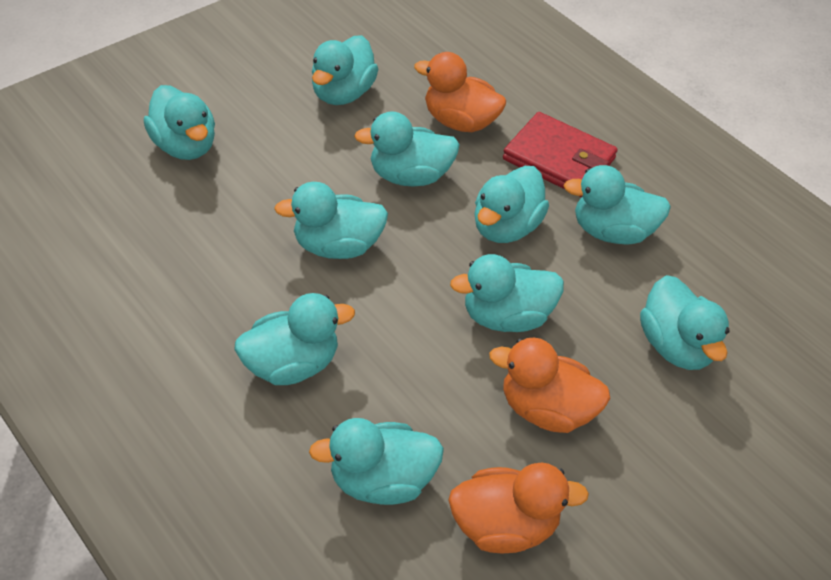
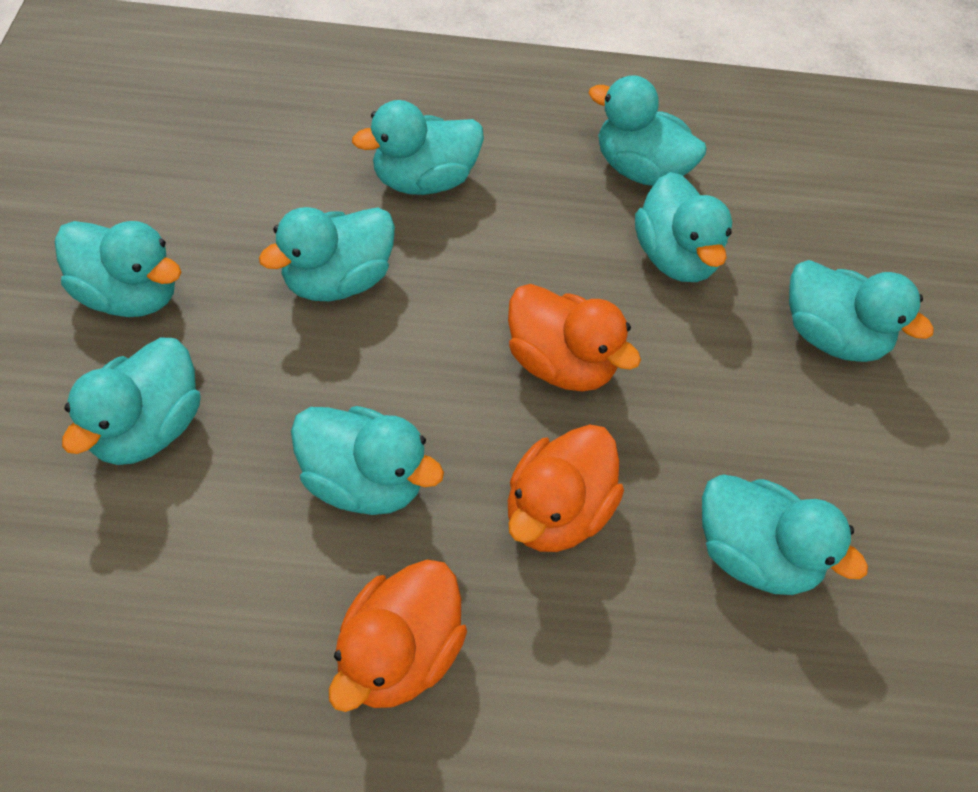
red wallet: 1 -> 0
turquoise duck: 10 -> 9

